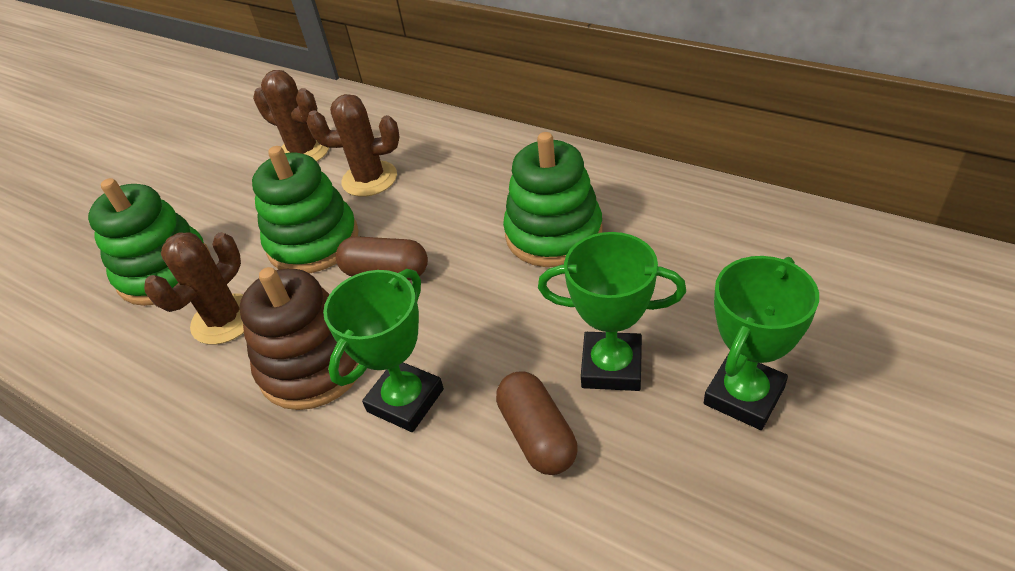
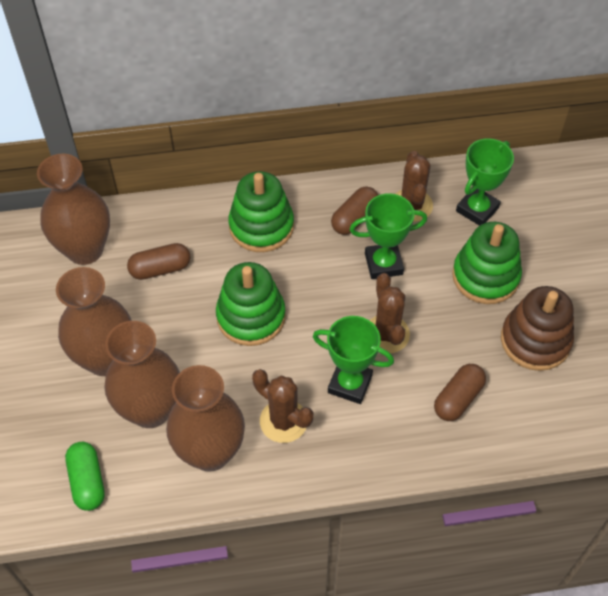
brown capsule: 2 -> 3
brown vase: 0 -> 4
green capsule: 0 -> 1

